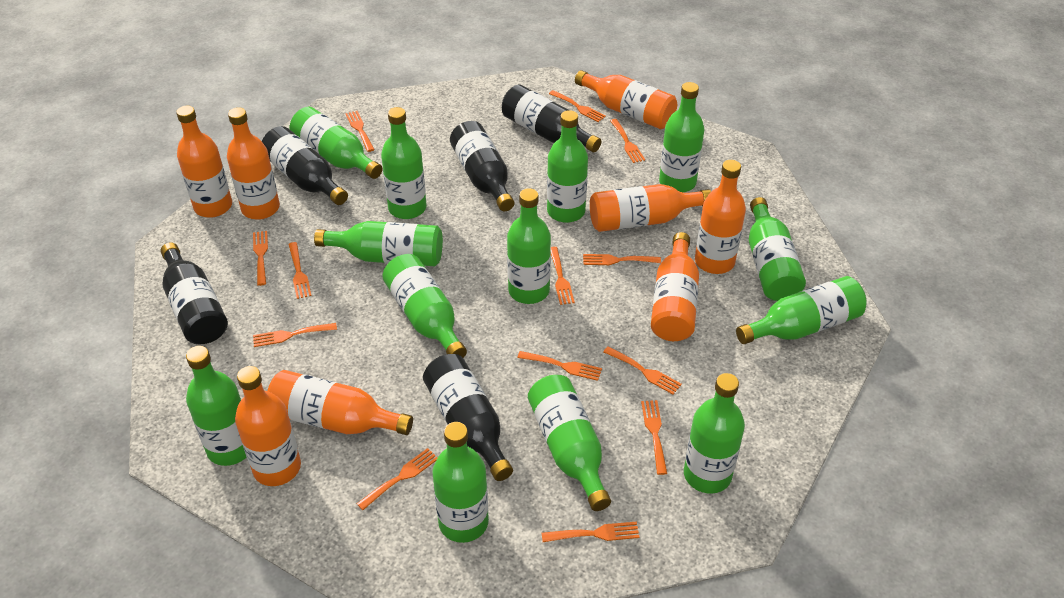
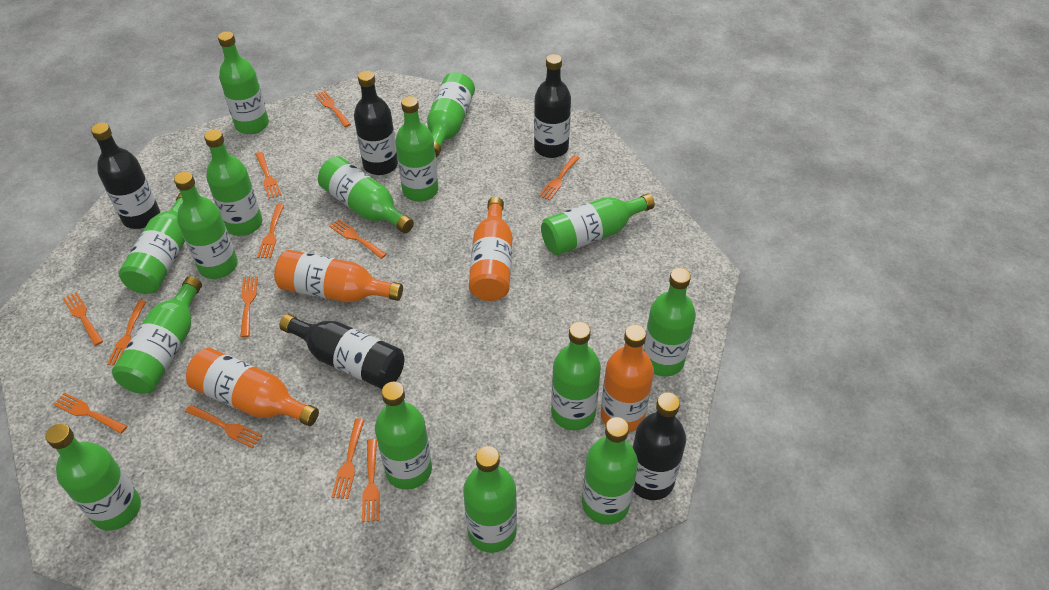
green bottle: 13 -> 15
orange bottle: 8 -> 4
orange fork: 13 -> 12

